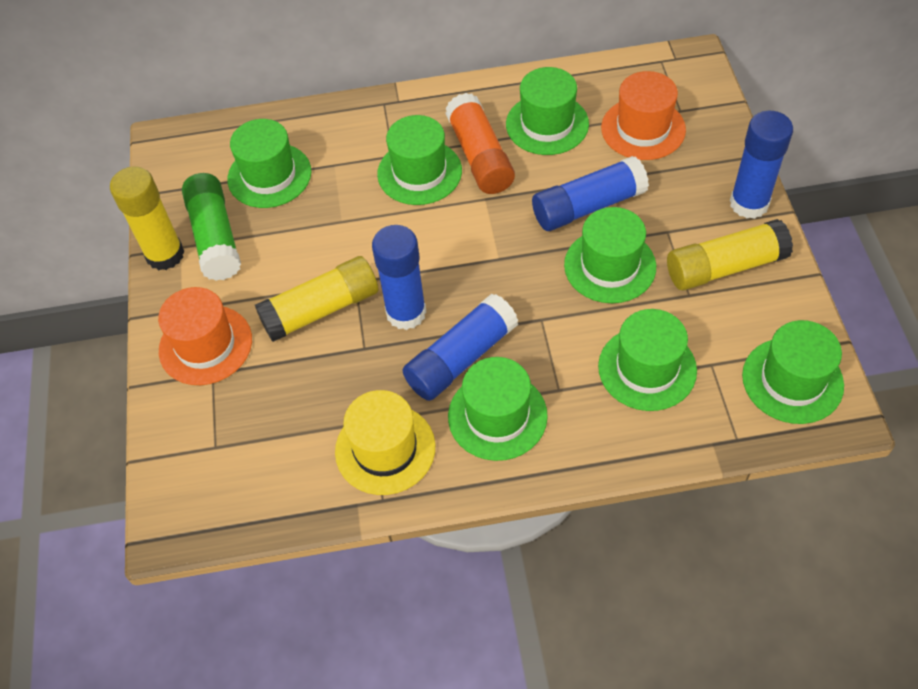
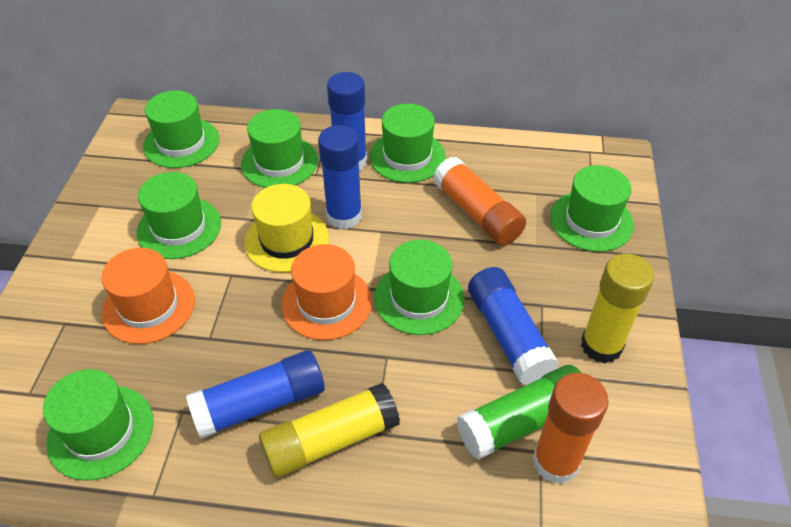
orange glue stick: 1 -> 2
yellow glue stick: 3 -> 2

